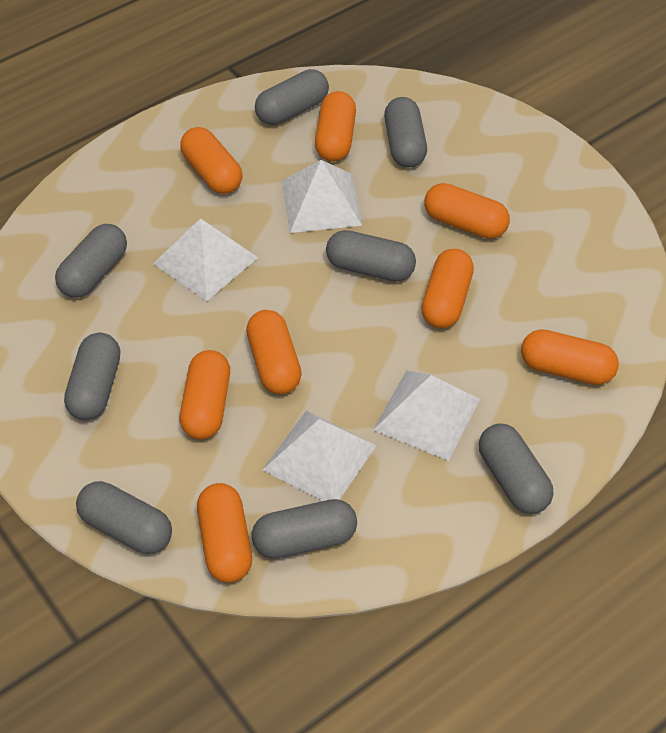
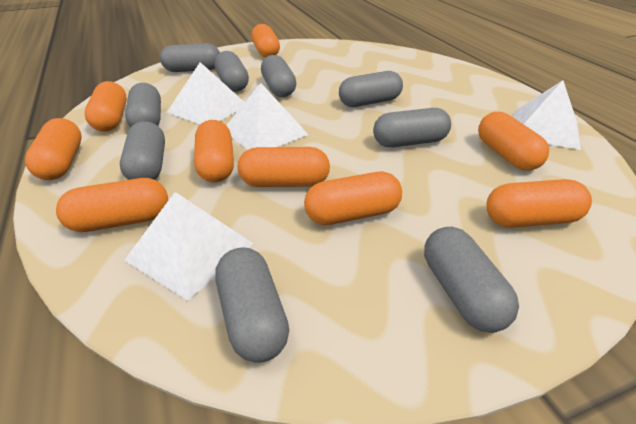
grey capsule: 8 -> 9
orange capsule: 8 -> 9

